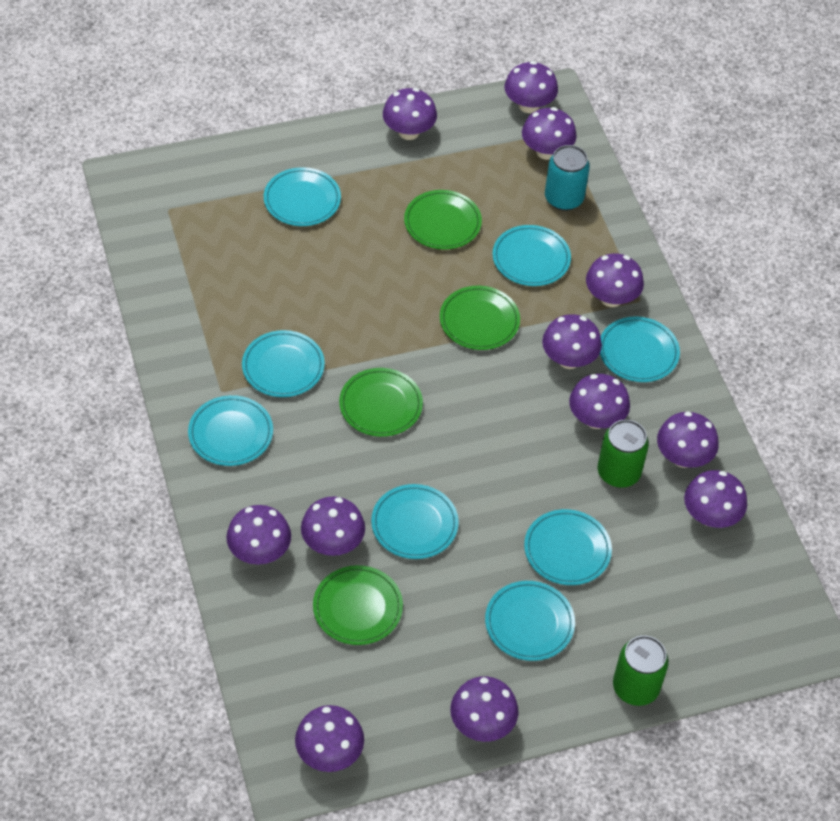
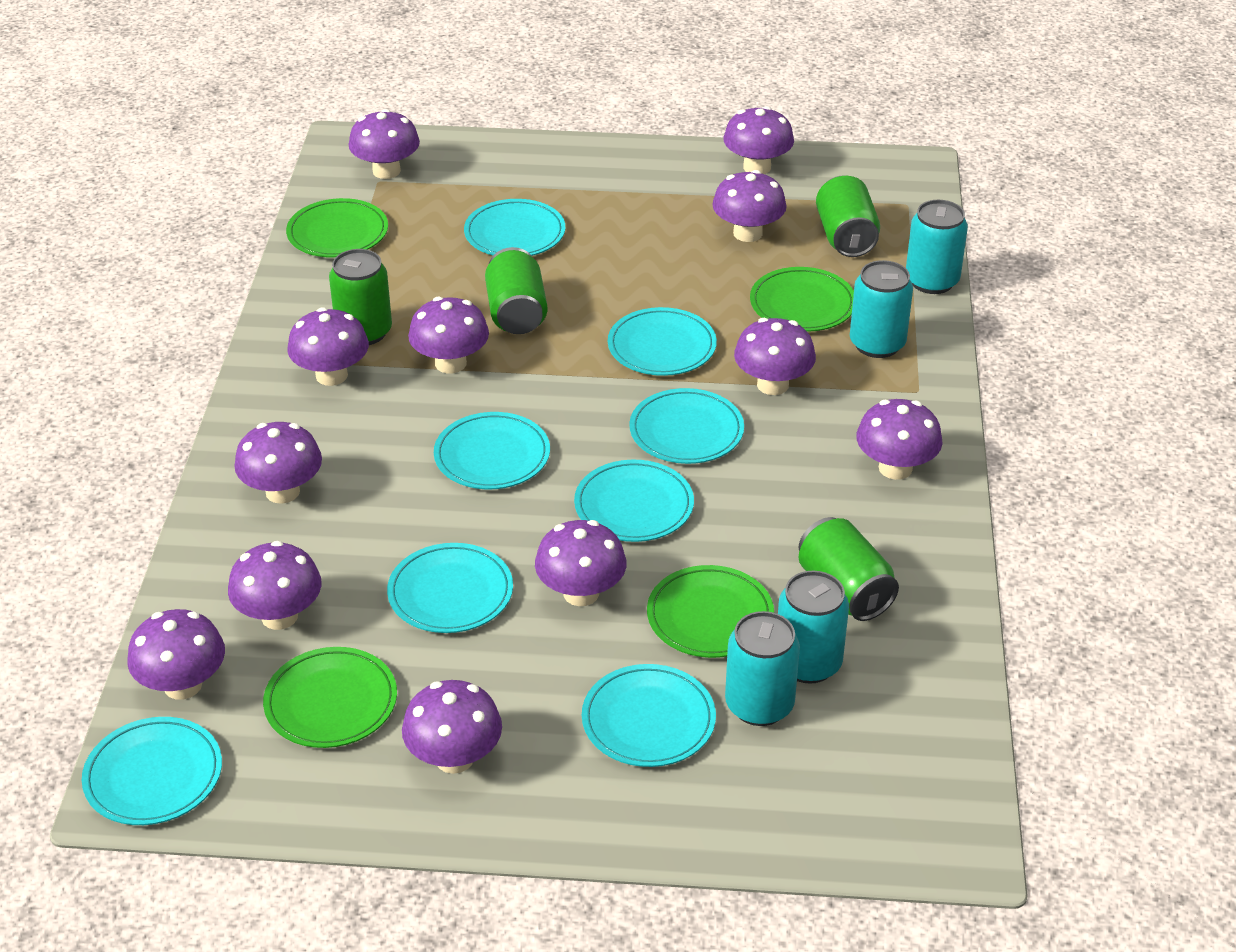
green can: 2 -> 4
turquoise can: 1 -> 4

